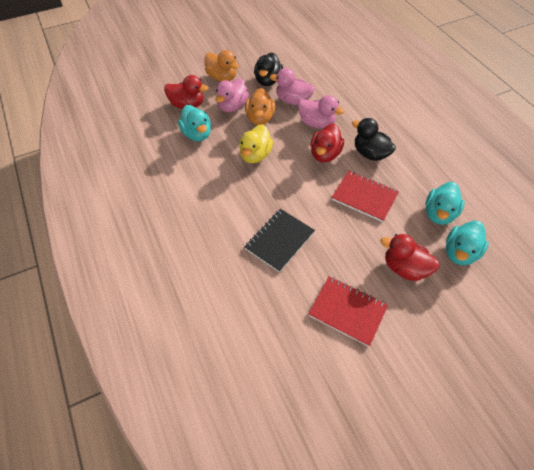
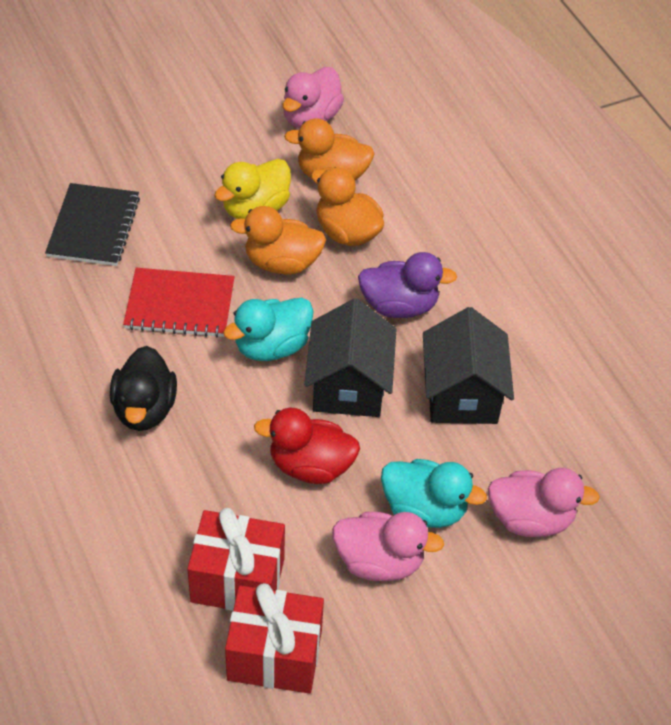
black duck: 2 -> 1
black house: 0 -> 2
orange duck: 2 -> 3
purple duck: 0 -> 1
red duck: 3 -> 1
red gift: 0 -> 2
red notebook: 2 -> 1
turquoise duck: 3 -> 2

